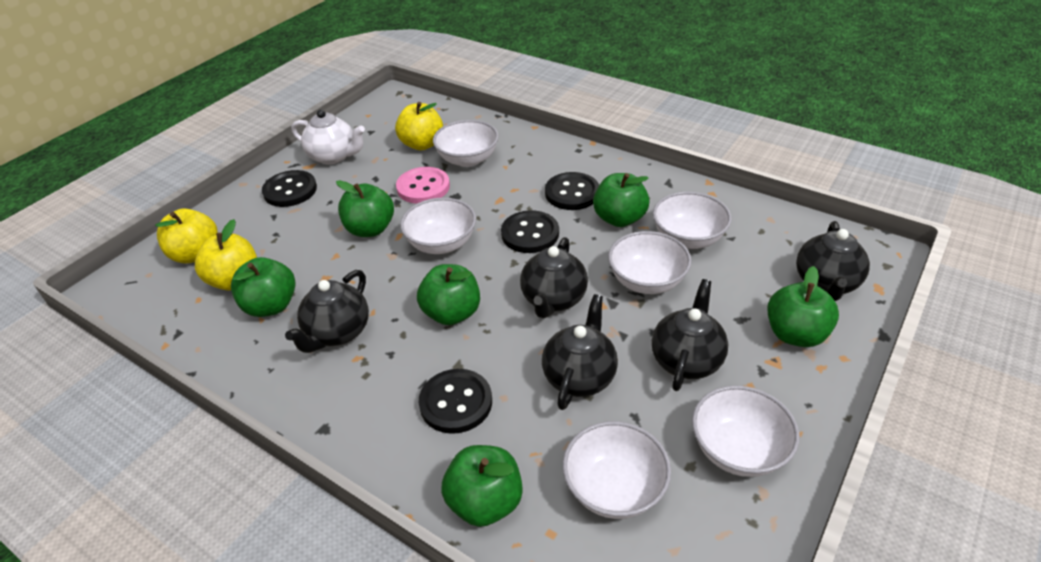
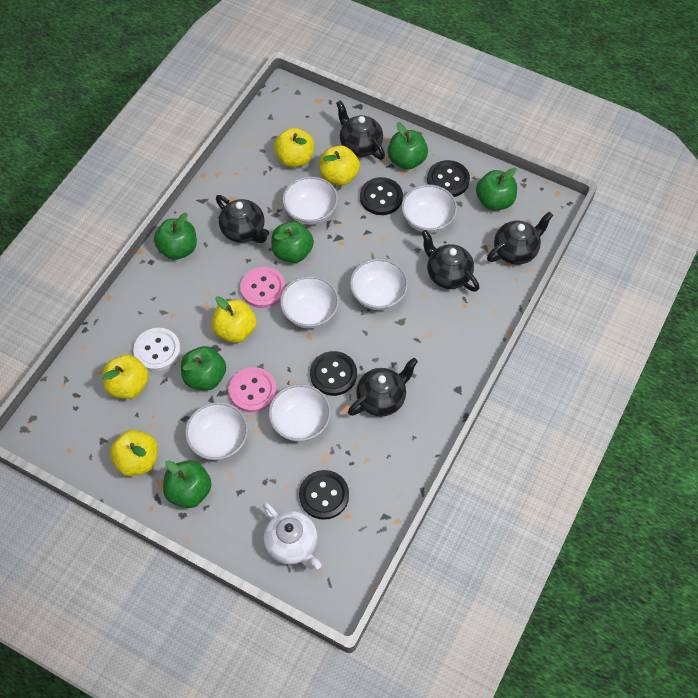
pink button: 1 -> 2
white button: 0 -> 1
yellow apple: 3 -> 5

